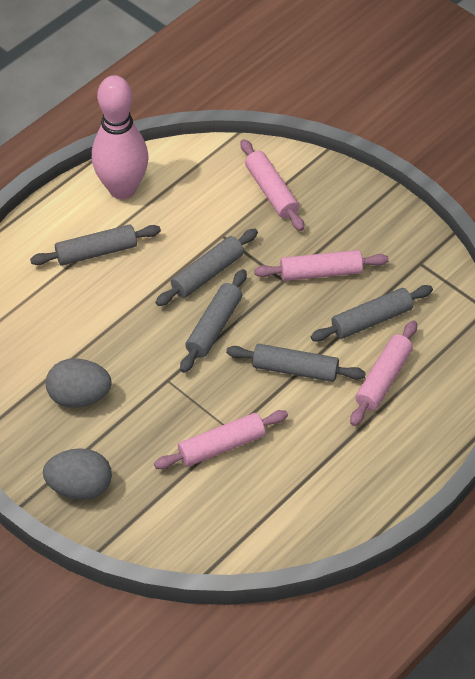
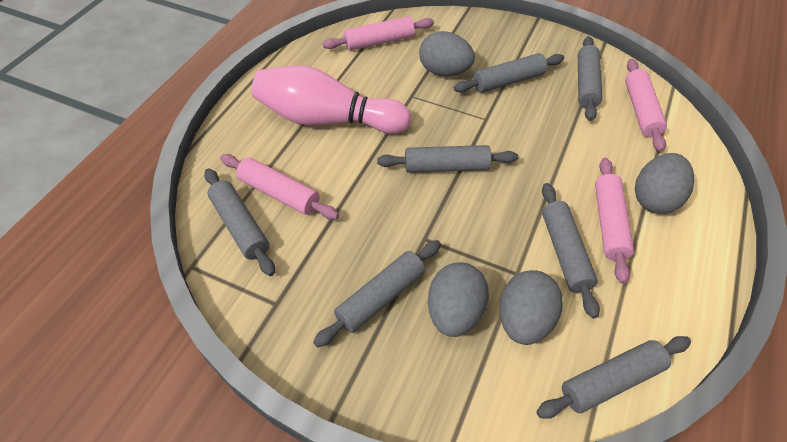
grey egg: 2 -> 4
grey rolling pin: 5 -> 7

